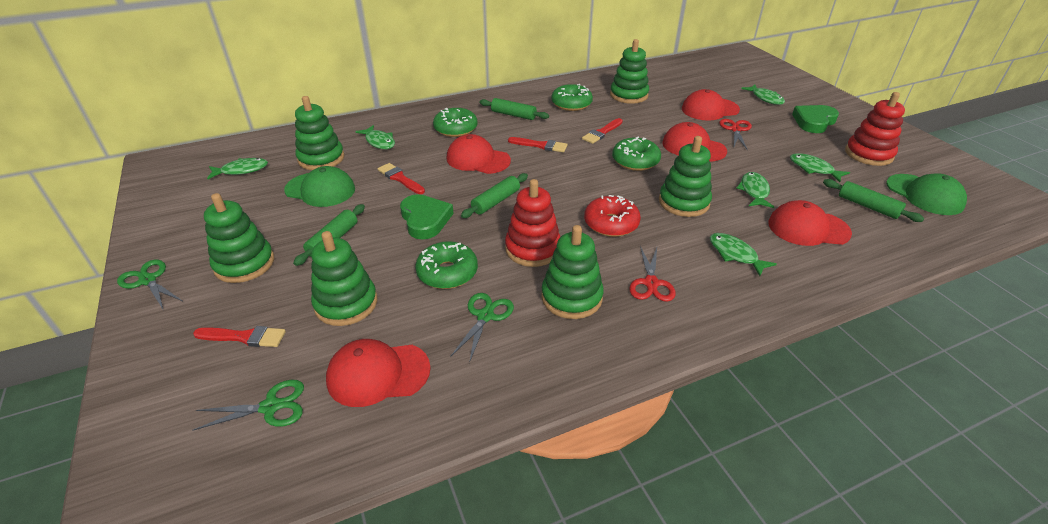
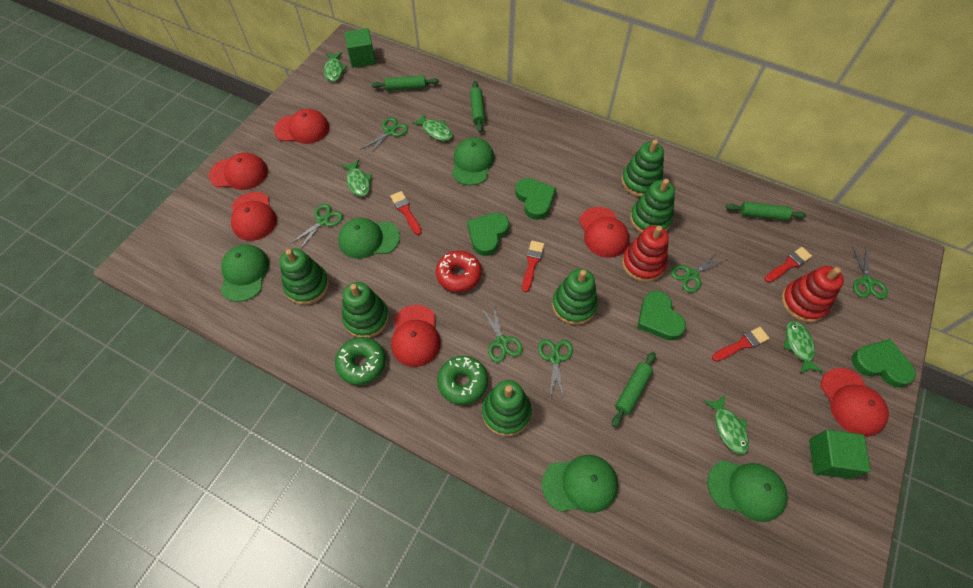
green cap: 2 -> 5
green cube: 0 -> 2
green donut: 4 -> 2
green fish: 6 -> 5
green heart: 2 -> 4
green scissors: 3 -> 6
red cap: 5 -> 6
red scissors: 2 -> 0

